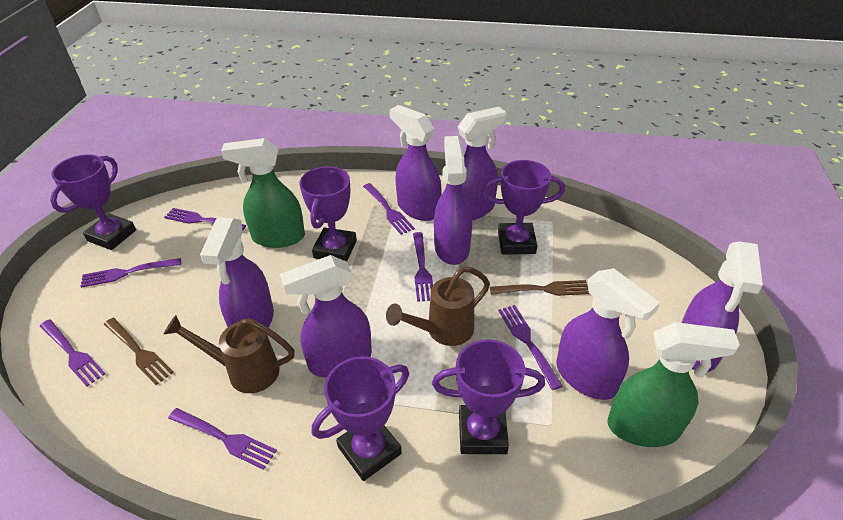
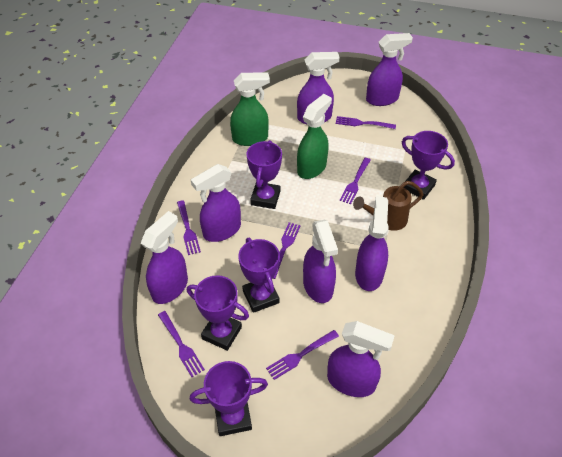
brown fork: 2 -> 0
brown watering can: 2 -> 1
purple fork: 7 -> 6

